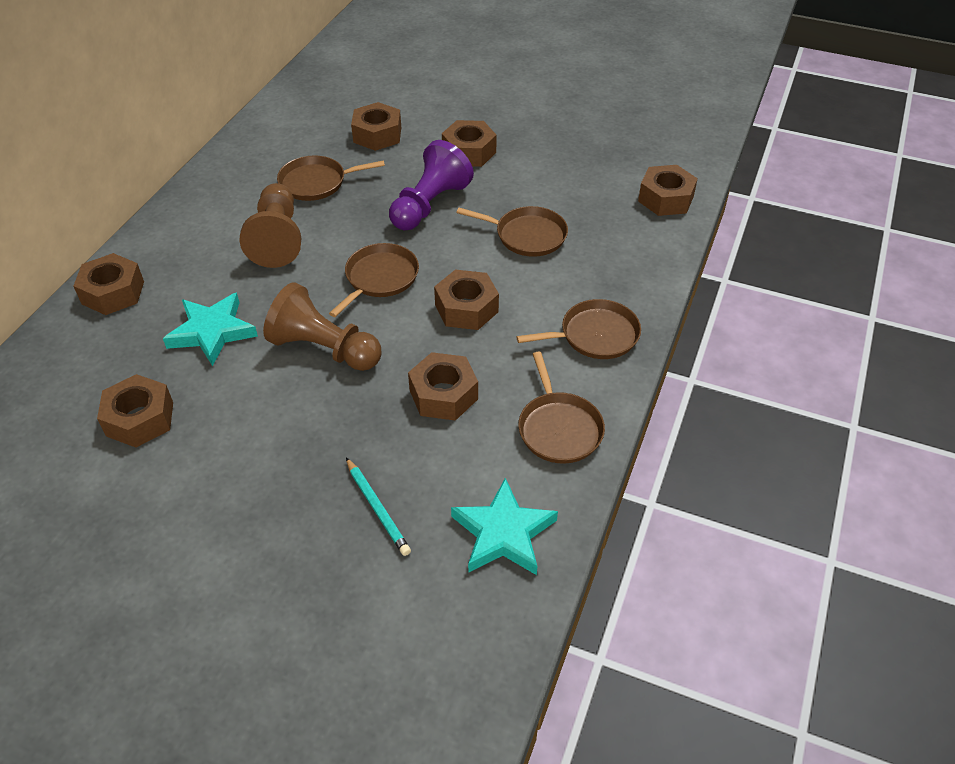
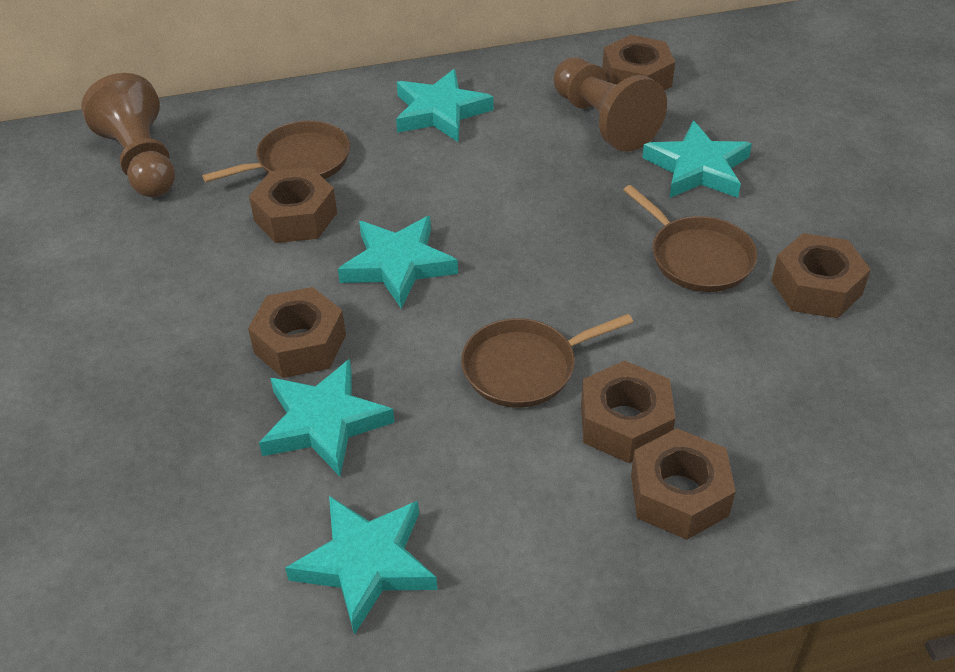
brown nut: 7 -> 6
brown pan: 5 -> 3
purple pawn: 1 -> 0
turquoise pencil: 1 -> 0
turquoise star: 2 -> 5

